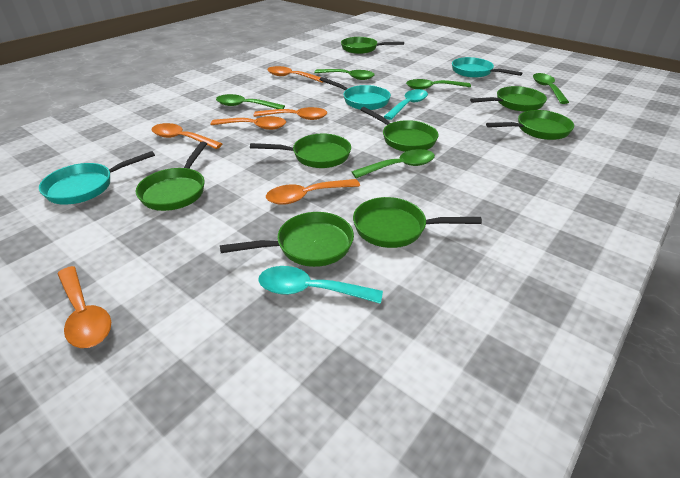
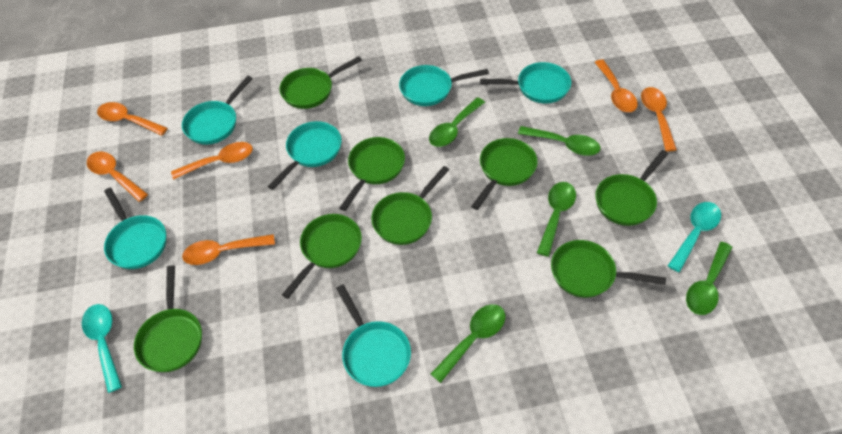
turquoise pan: 3 -> 6

